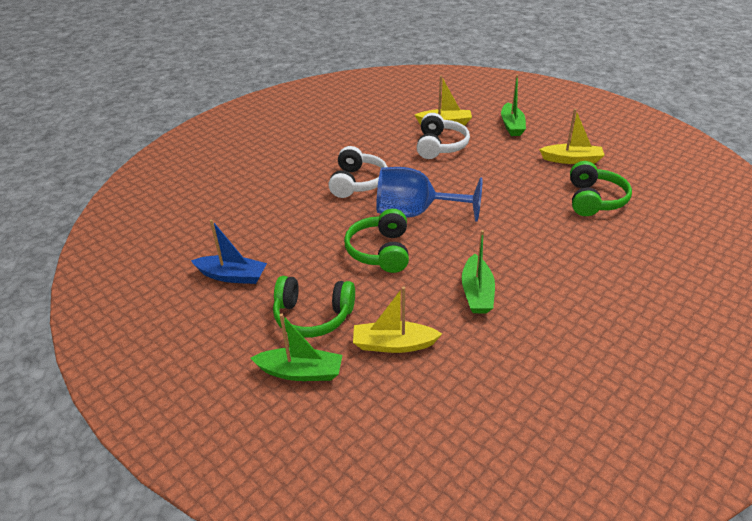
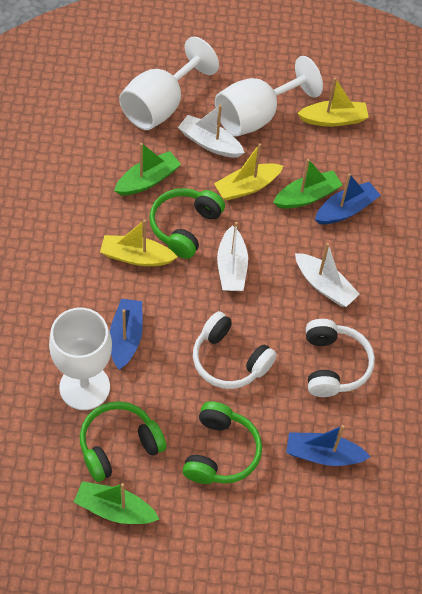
blue boat: 1 -> 3
blue goblet: 1 -> 0
white boat: 0 -> 3
white goblet: 0 -> 3

